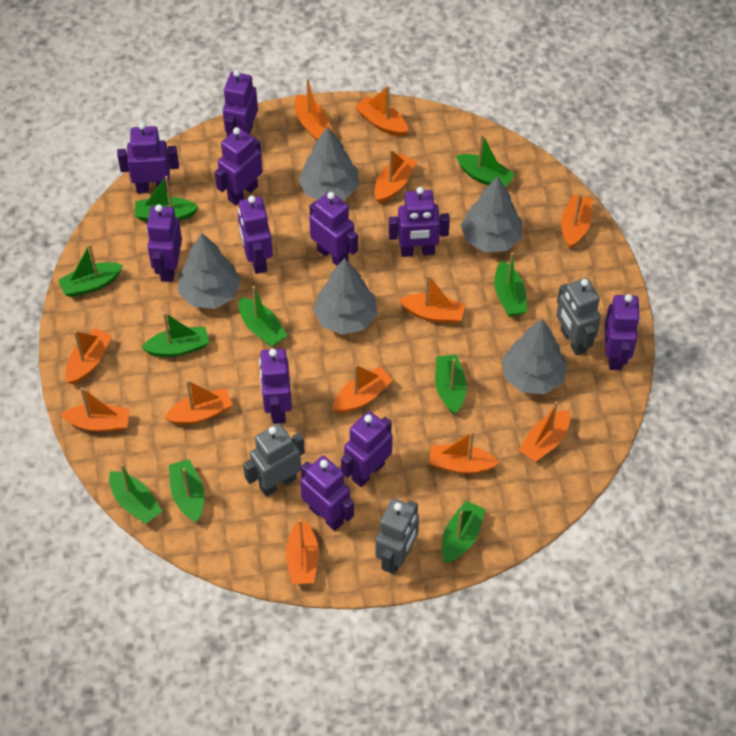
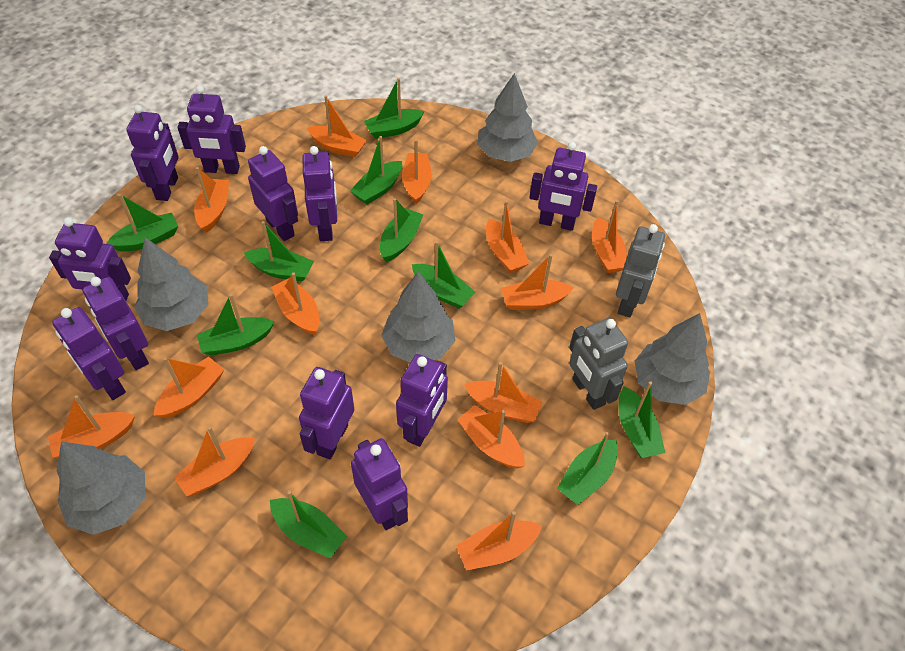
grey robot: 3 -> 2
orange boat: 12 -> 13

